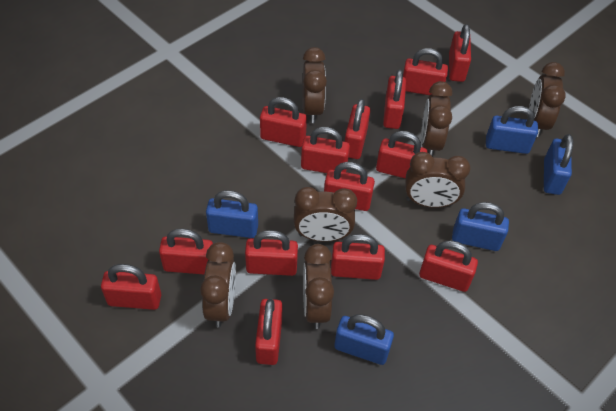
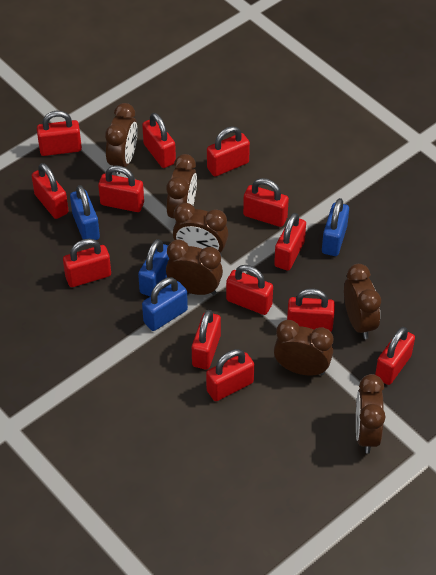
blue padlock: 5 -> 4
red padlock: 14 -> 13

